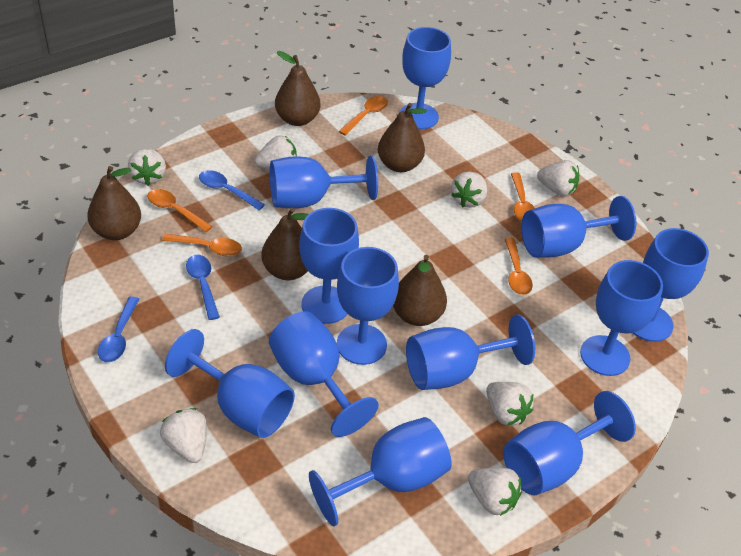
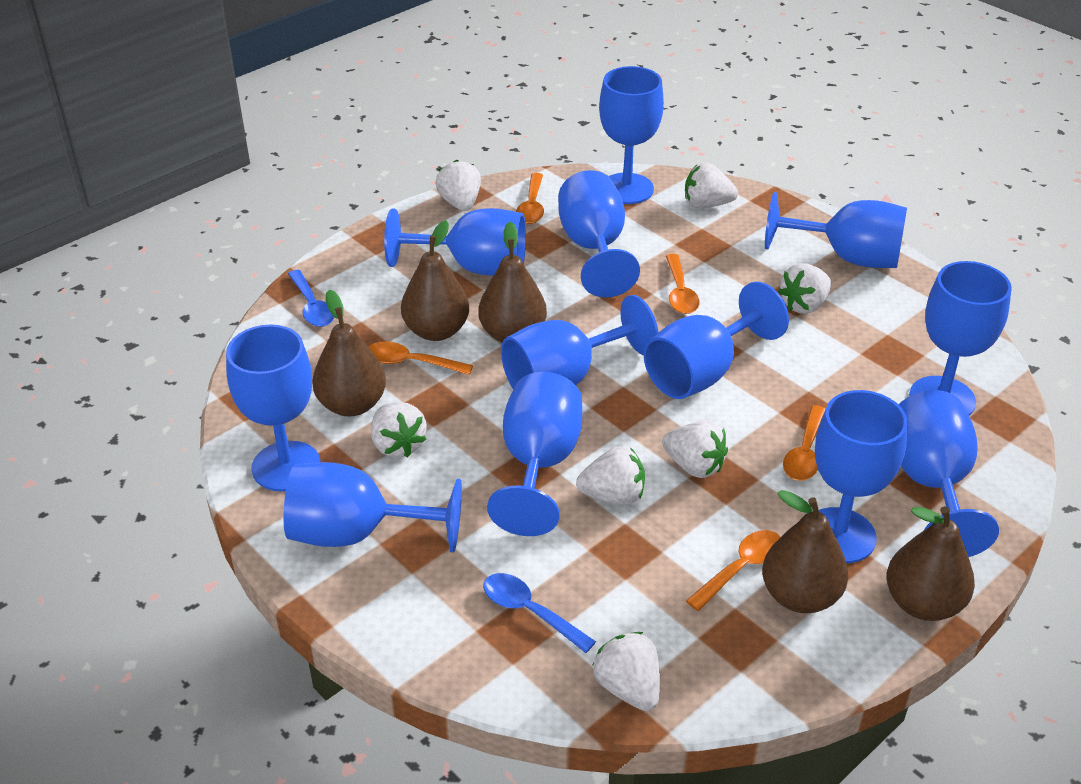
blue spoon: 3 -> 2

